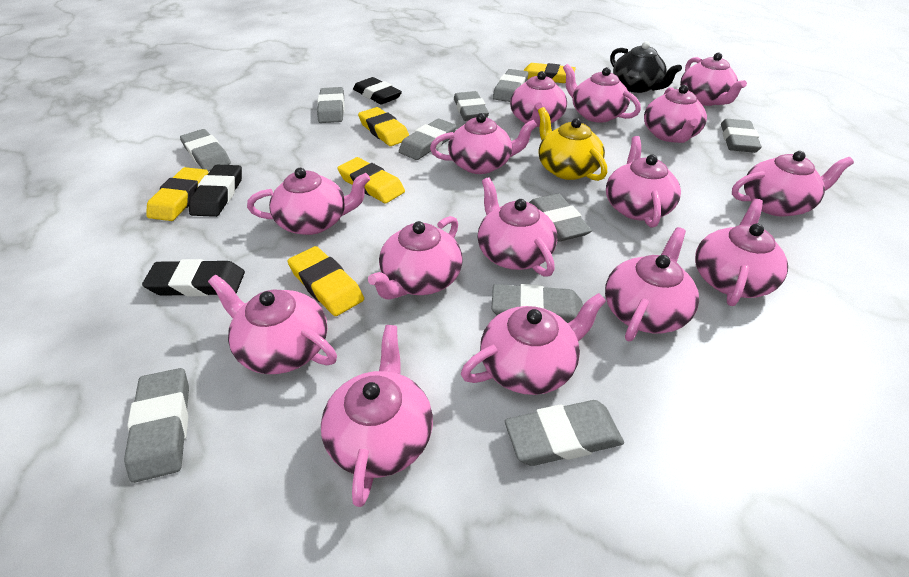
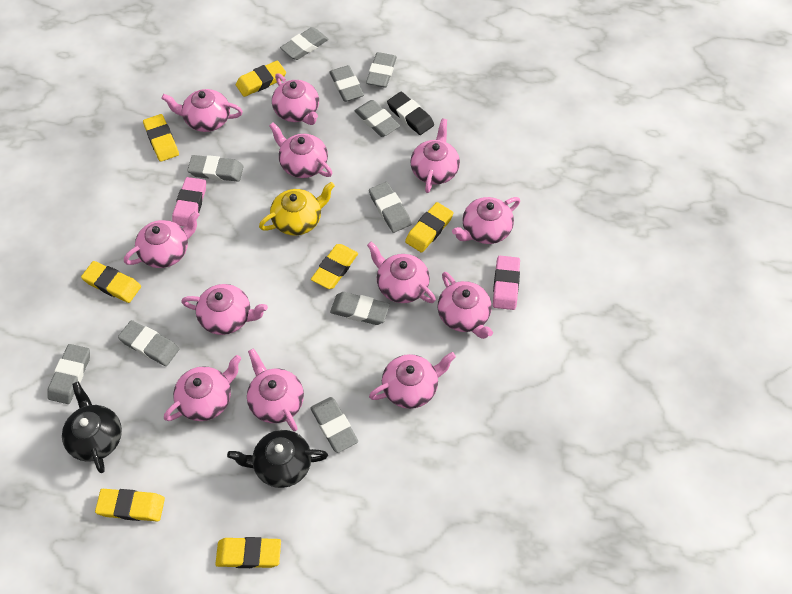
black eraser: 3 -> 1
black teapot: 1 -> 2
pink eraser: 0 -> 2
pink teapot: 15 -> 12
yellow eraser: 5 -> 7

